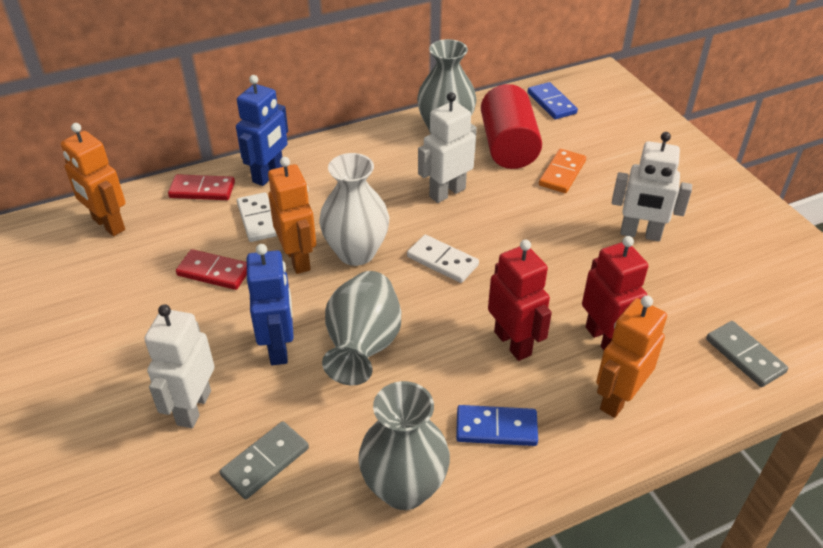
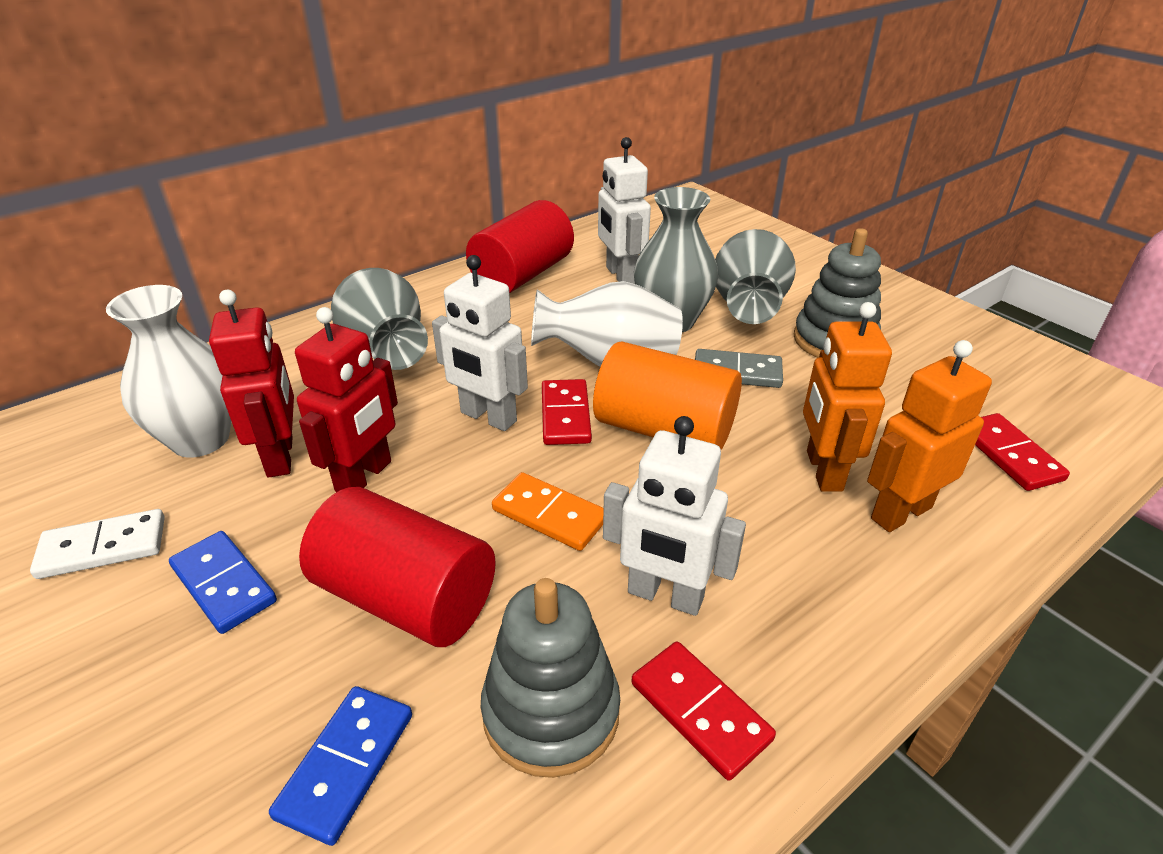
blue robot: 2 -> 0
grey domino: 2 -> 1
grey stacking toy: 0 -> 2
orange cylinder: 0 -> 1
orange robot: 3 -> 2
red cylinder: 1 -> 2
red domino: 2 -> 3
white domino: 2 -> 1
white vase: 1 -> 2

